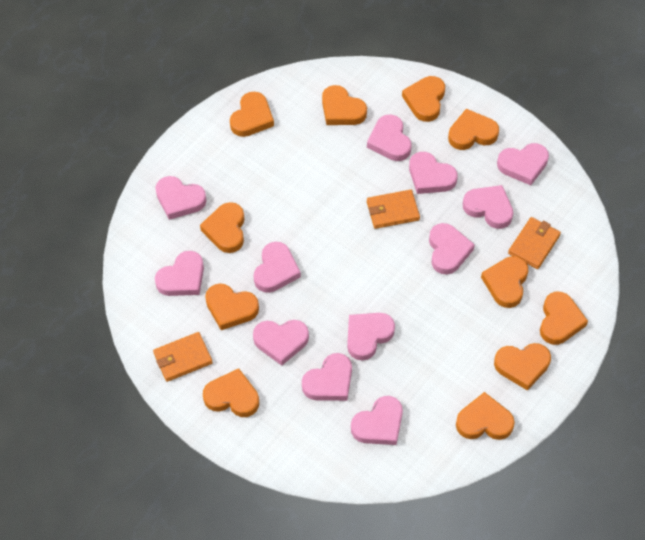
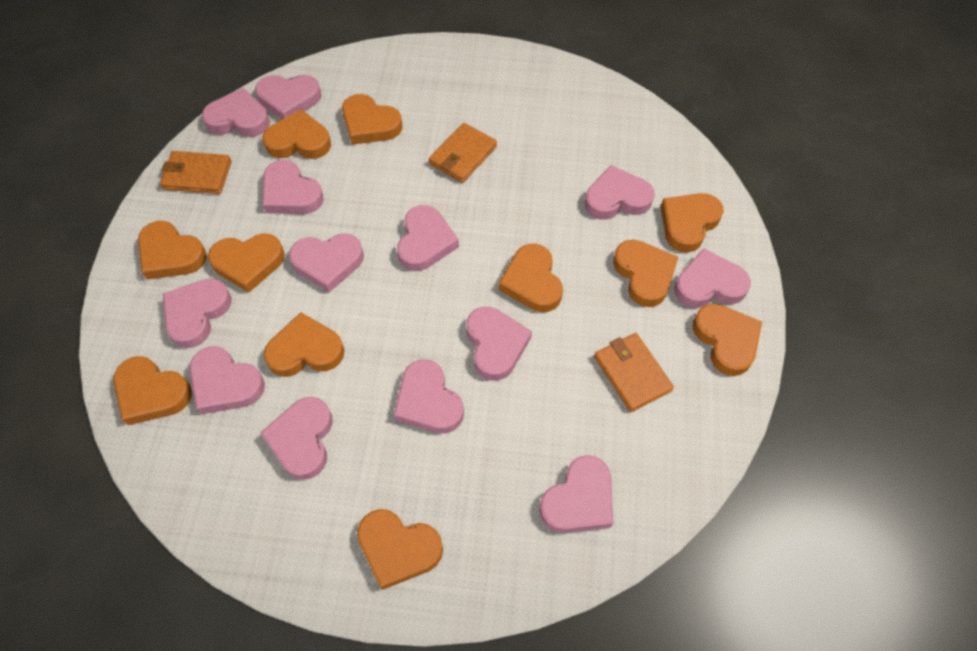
pink heart: 12 -> 13

